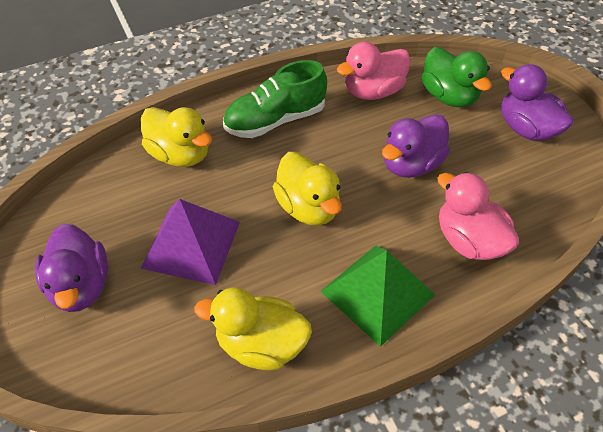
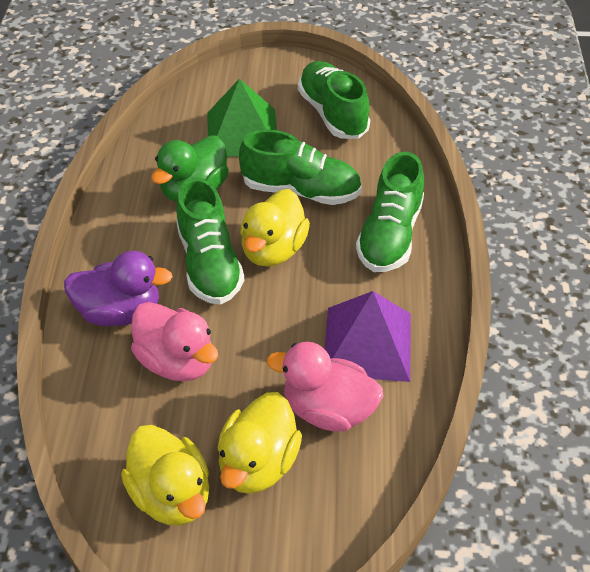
green shoe: 1 -> 4
purple duck: 3 -> 1

